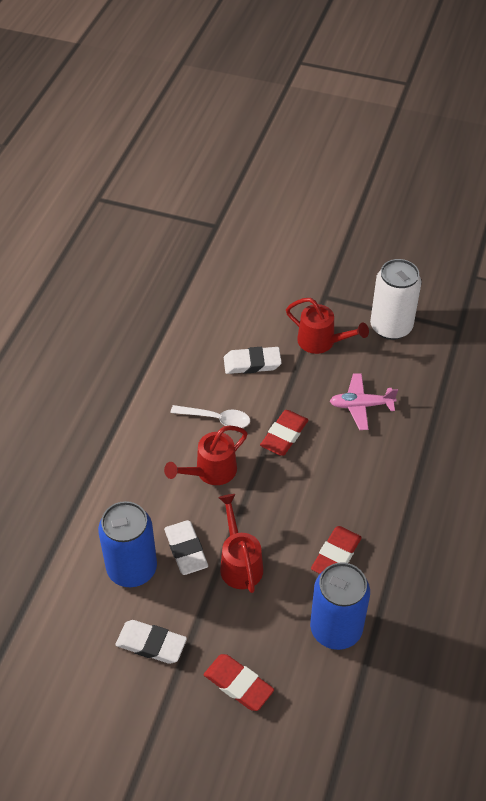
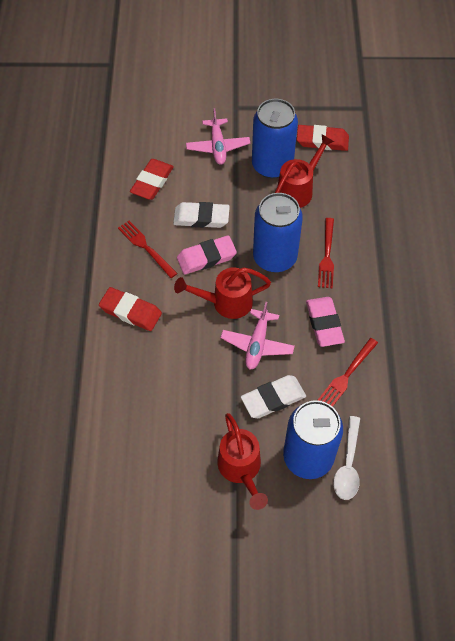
blue can: 2 -> 3
pink eraser: 0 -> 2
pink plane: 1 -> 2
red fork: 0 -> 3
white can: 1 -> 0
white eraser: 3 -> 2

